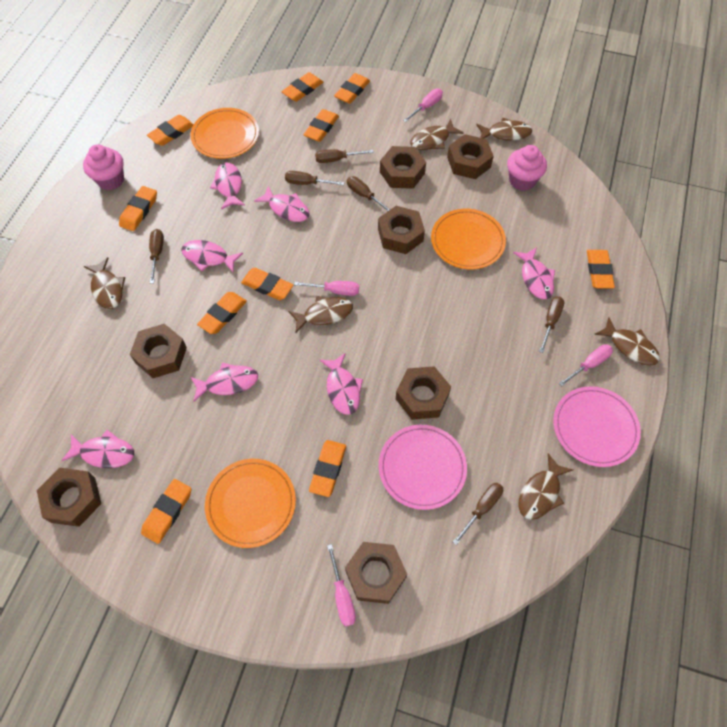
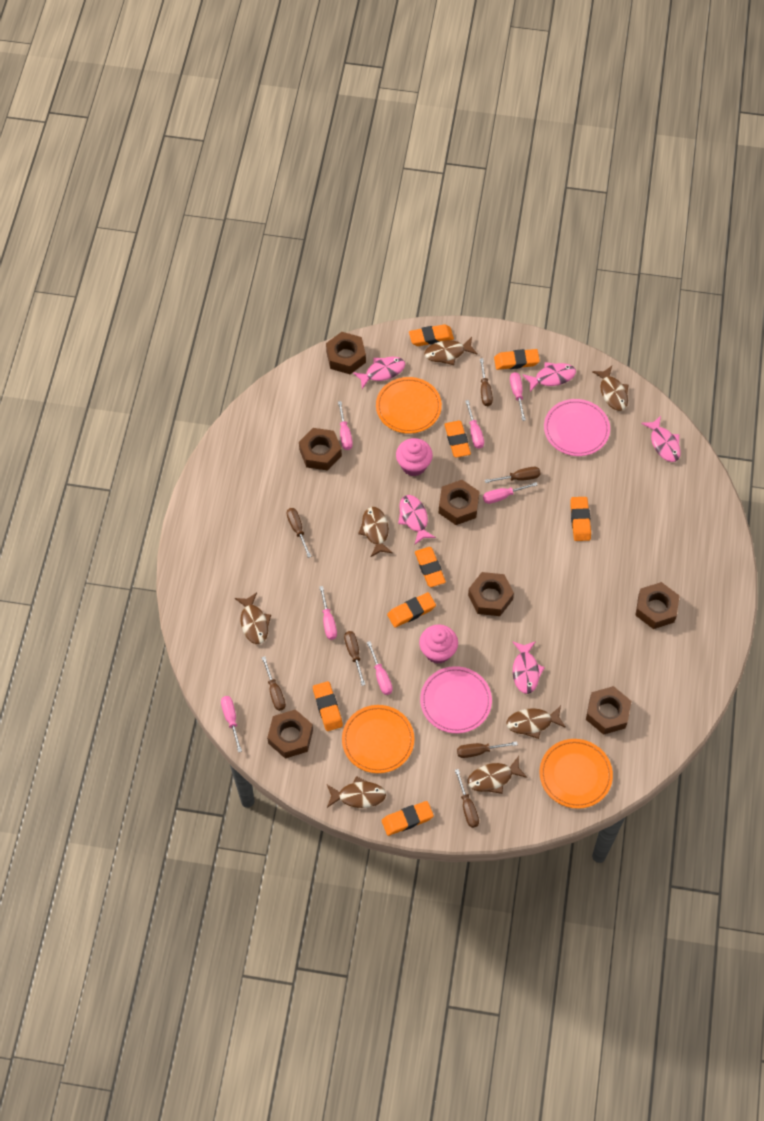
brown fish: 6 -> 7
brown screwdriver: 6 -> 7
orange eraser: 10 -> 8
pink fish: 7 -> 5
pink screwdriver: 4 -> 7

